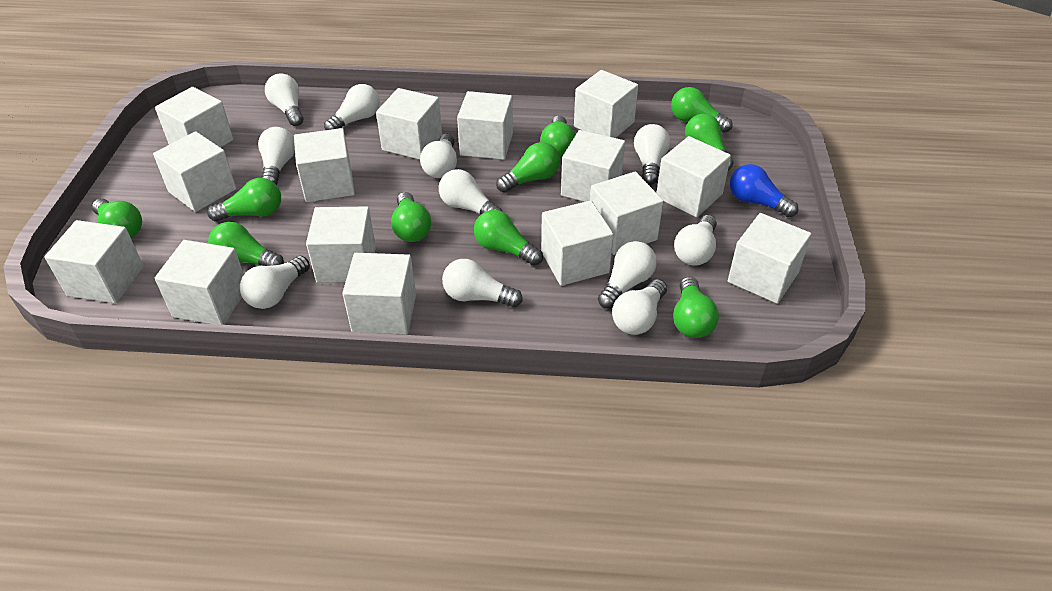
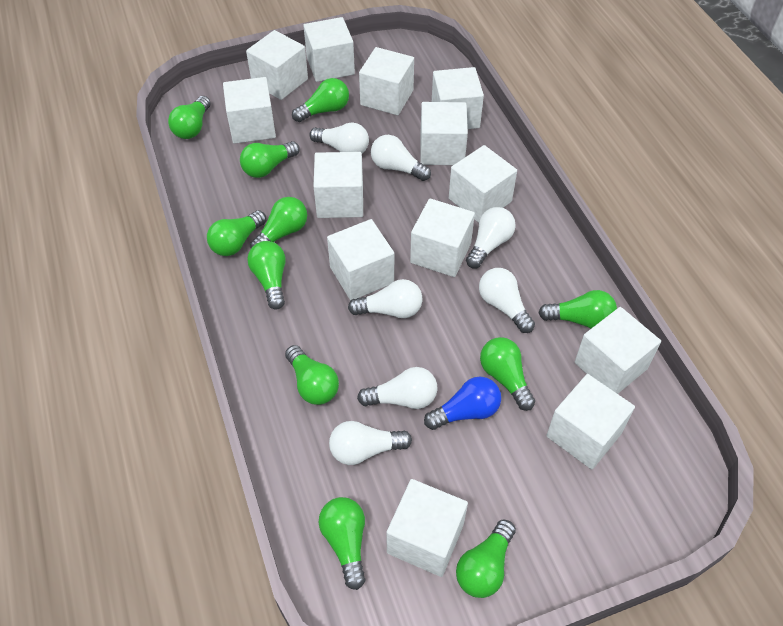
green light bulb: 10 -> 11
white cube: 15 -> 13
white light bulb: 11 -> 7

